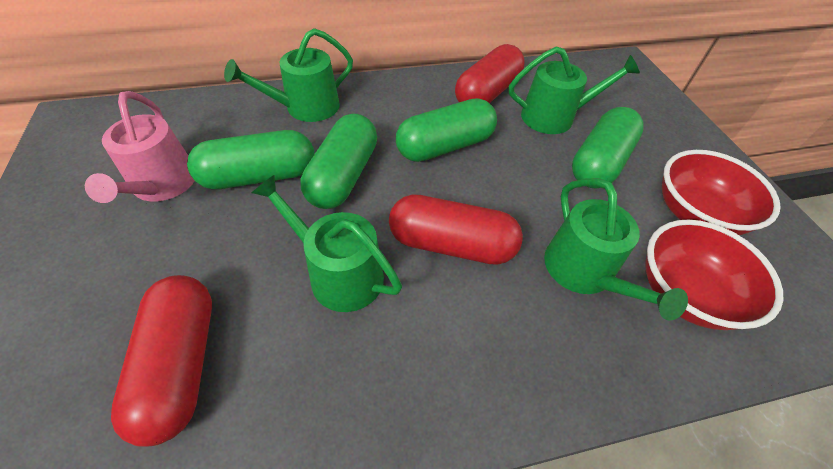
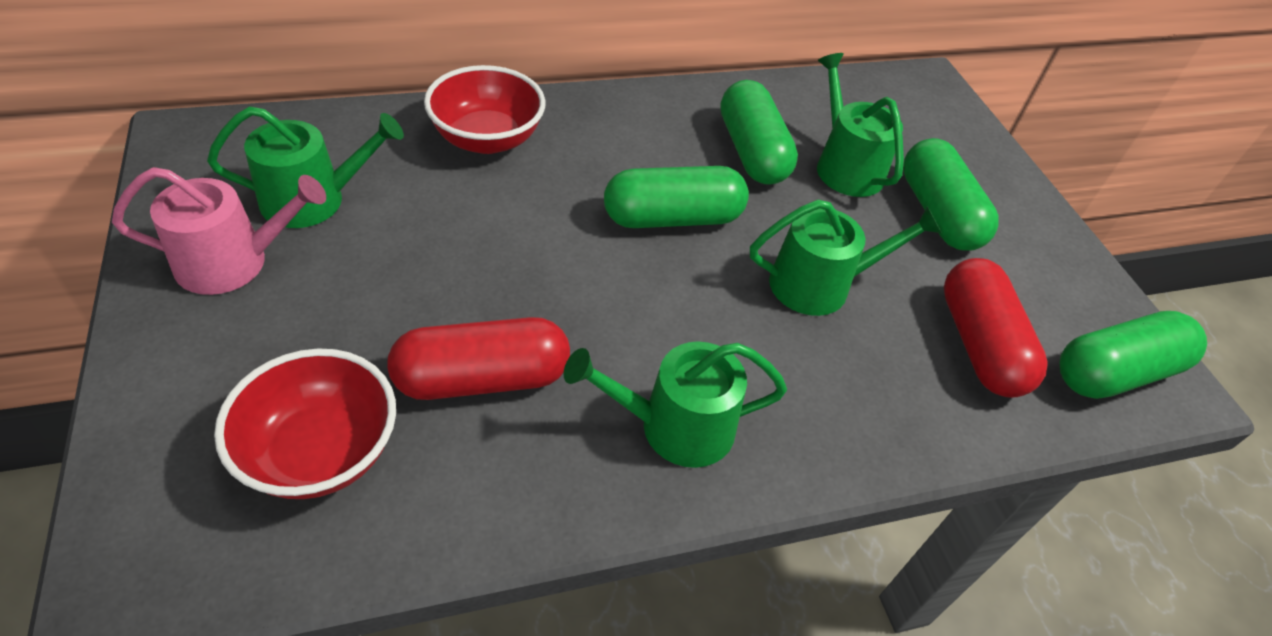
red capsule: 3 -> 2

